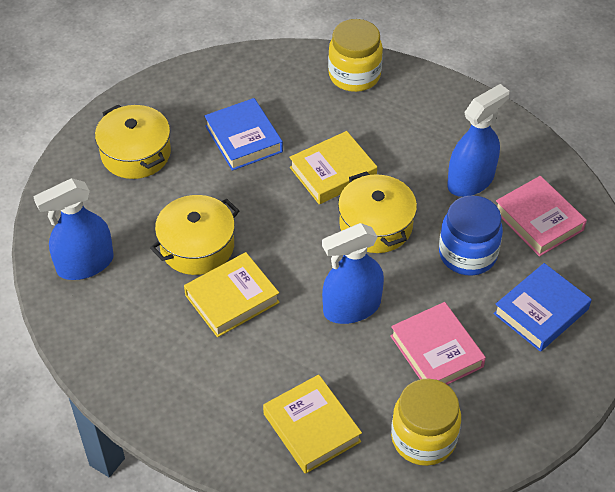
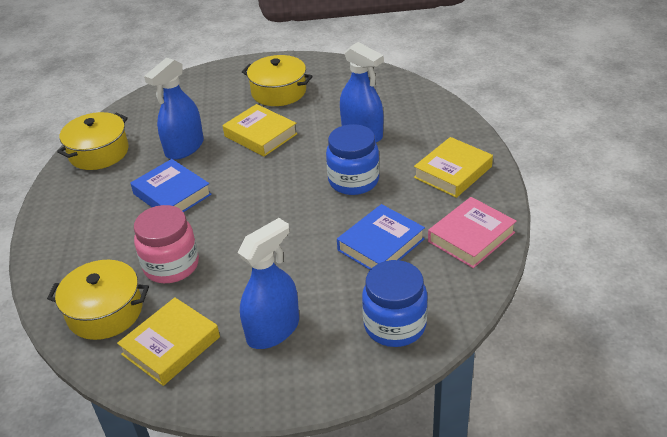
blue jar: 1 -> 2
pink book: 2 -> 1
pink jar: 0 -> 1
yellow jar: 2 -> 0

